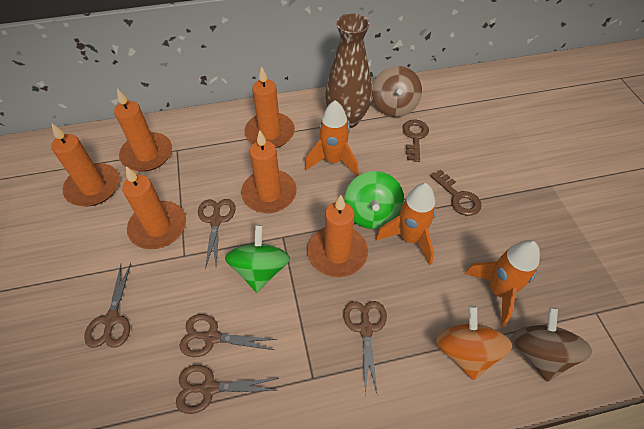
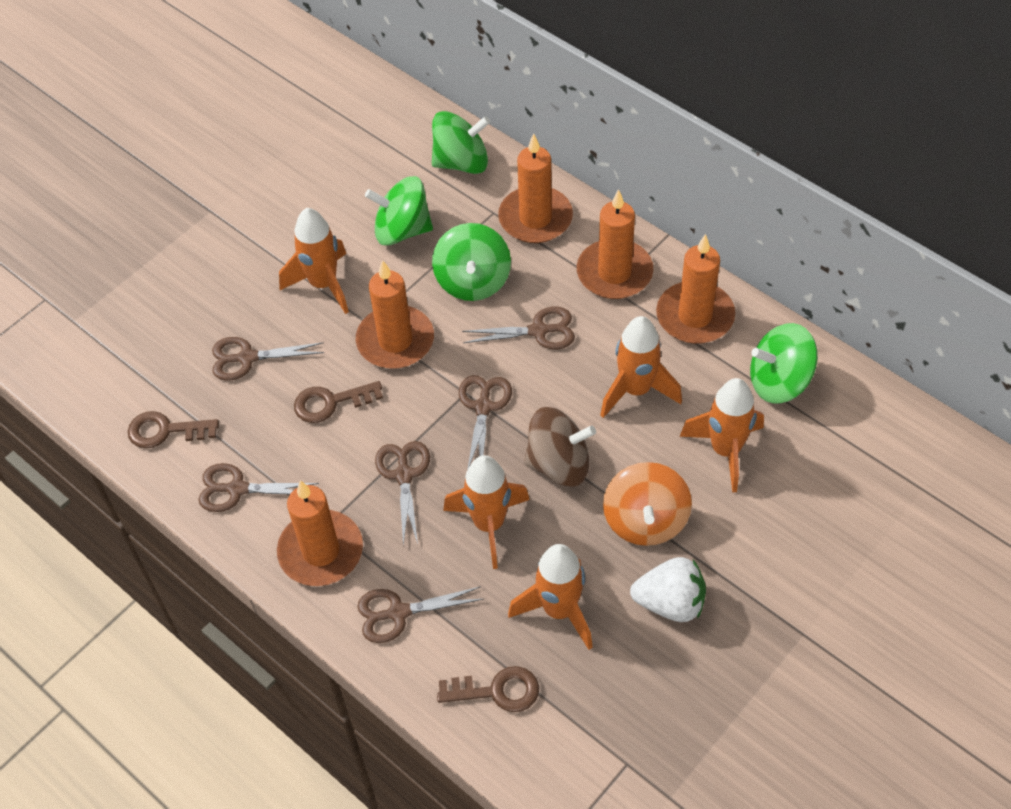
brown key: 2 -> 3
brown scissors: 5 -> 6
brown spinning top: 2 -> 1
brown vase: 1 -> 0
green spinning top: 2 -> 4
orange candle: 6 -> 5
orange rocket: 3 -> 5
white strawberry: 0 -> 1

